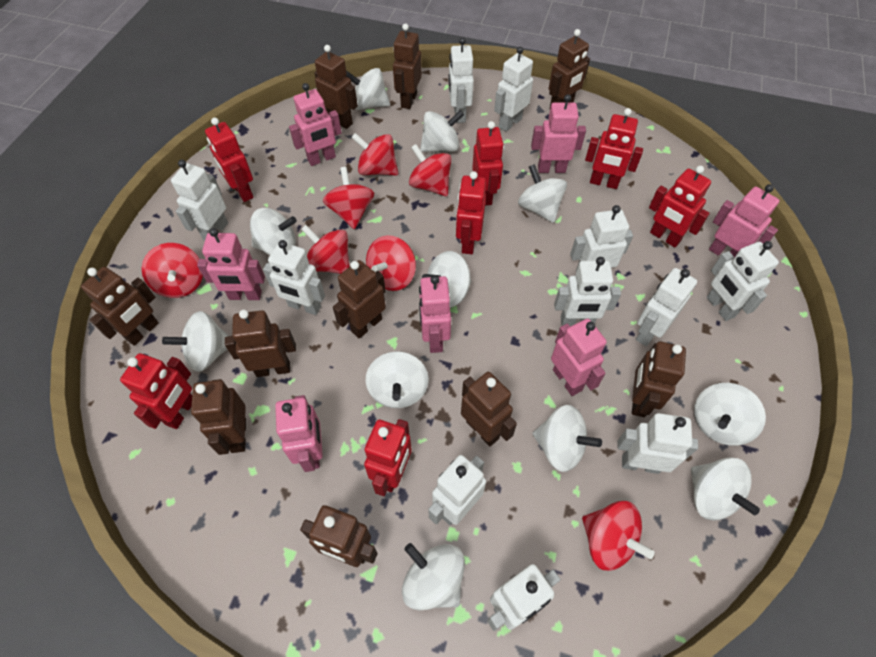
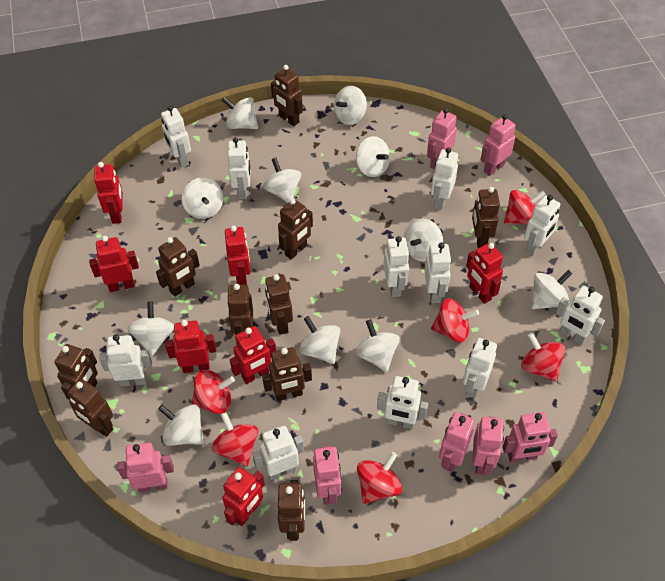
red spinning top: 7 -> 6

